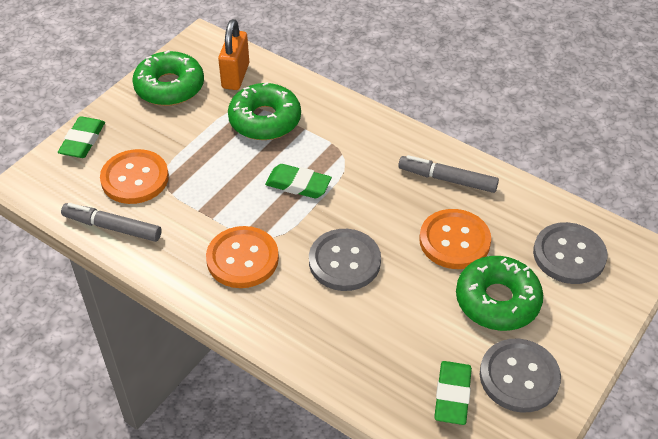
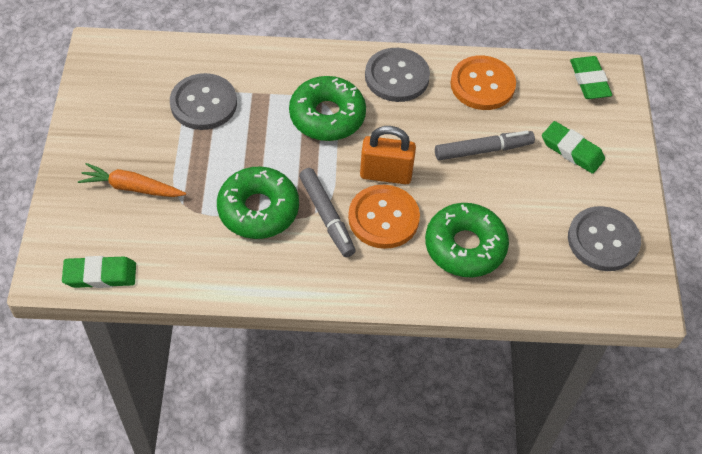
orange button: 3 -> 2
orange carrot: 0 -> 1

